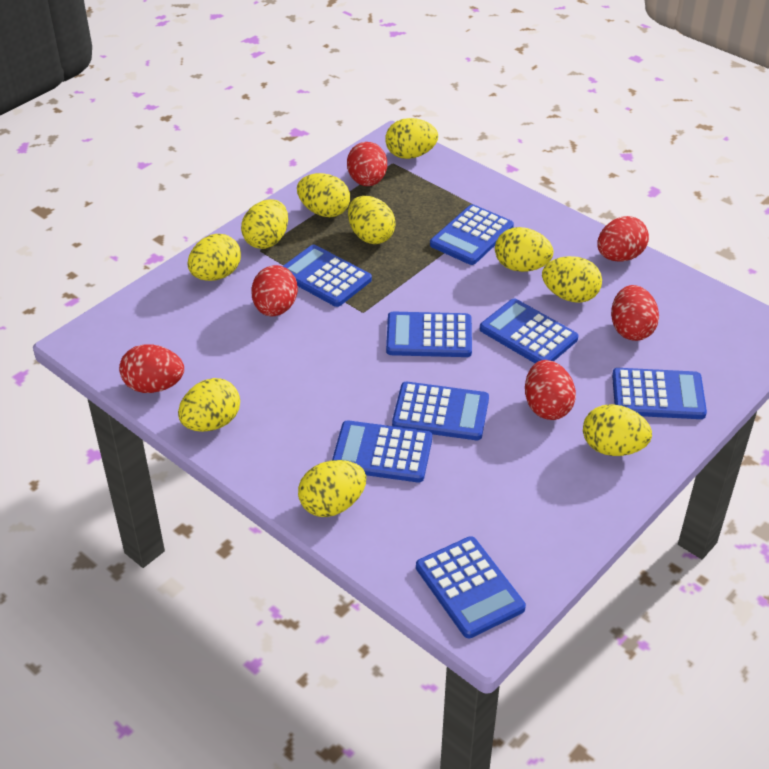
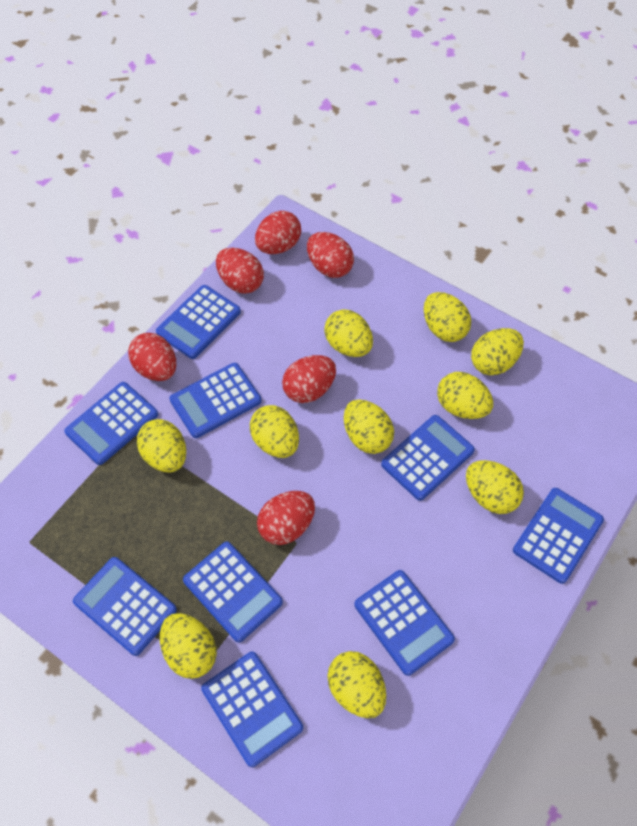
blue calculator: 8 -> 9

